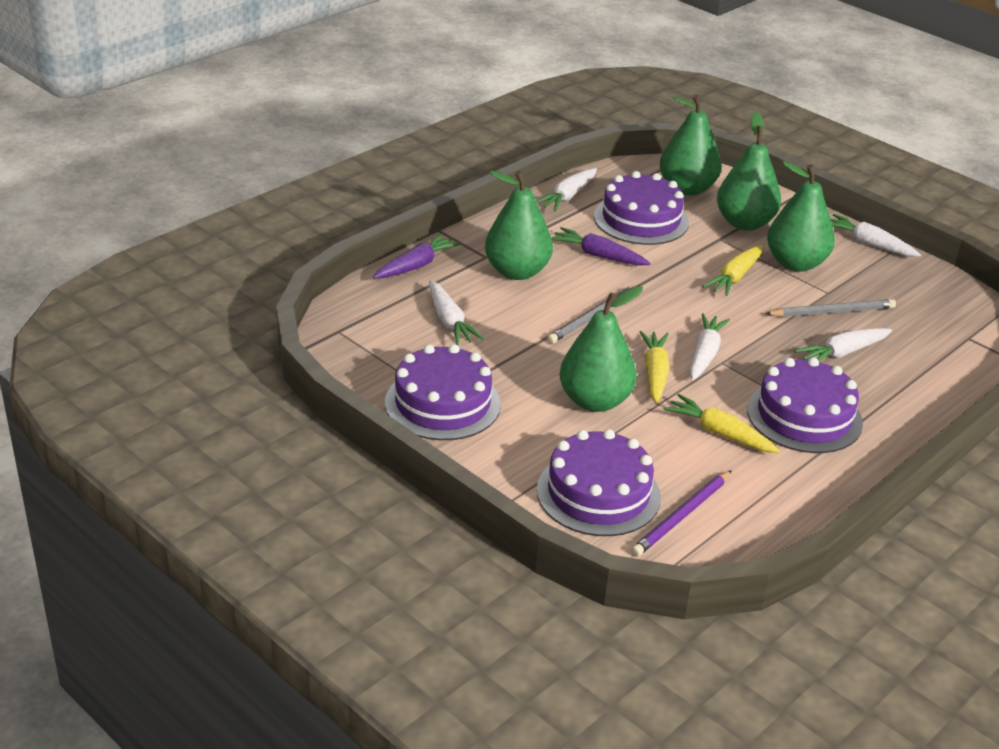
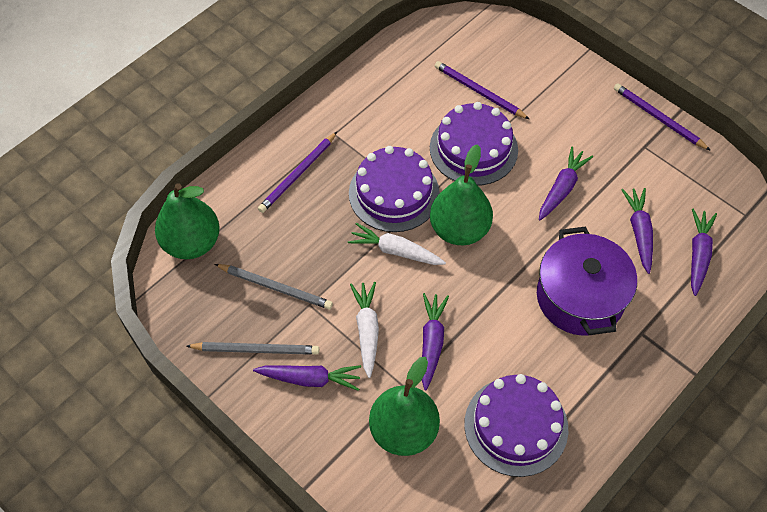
green pear: 5 -> 3
purple cake: 4 -> 3
purple carrot: 2 -> 5
purple pencil: 1 -> 3
purple pot: 0 -> 1
white carrot: 5 -> 2
yellow carrot: 3 -> 0

